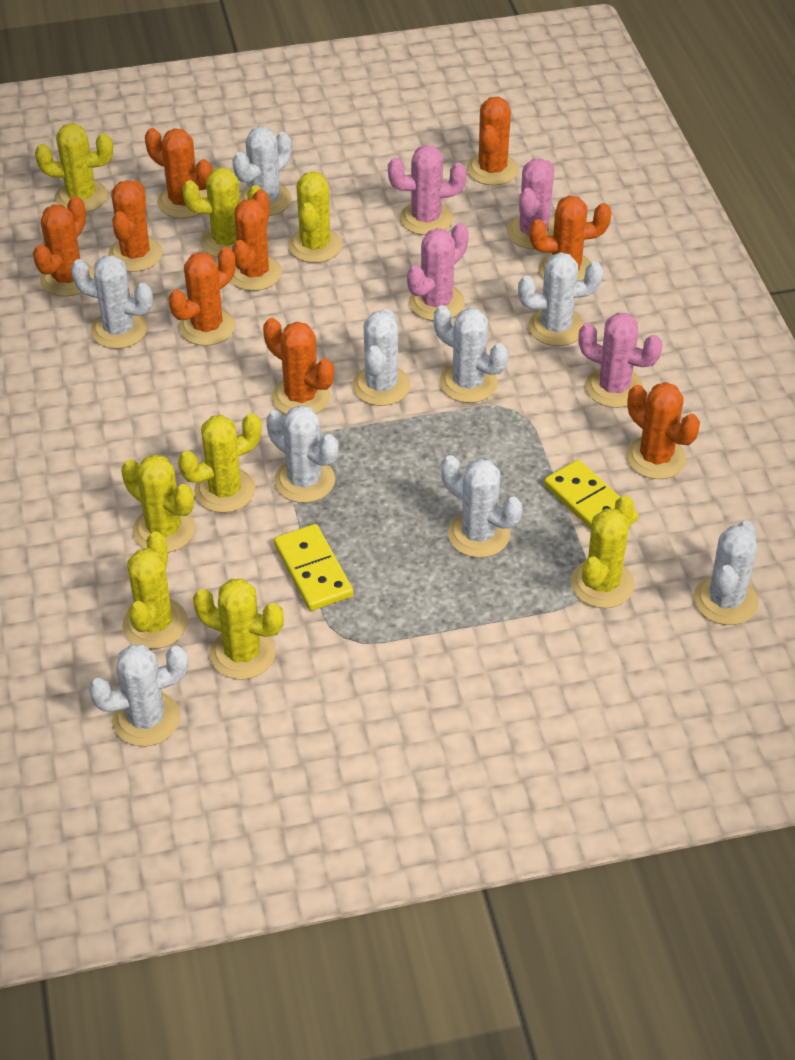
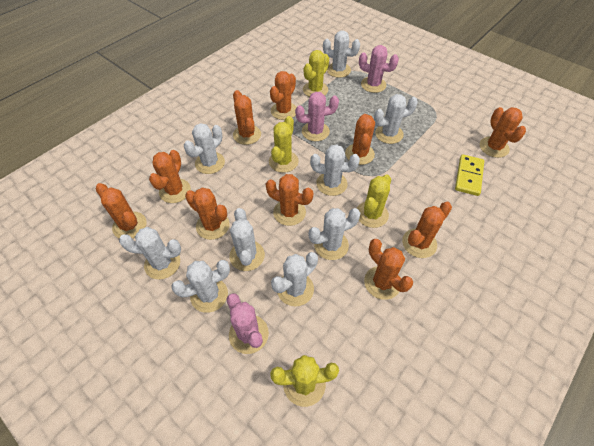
orange cactus: 9 -> 10
pink cactus: 4 -> 3
yellow cactus: 8 -> 4
yellow domino: 2 -> 1

